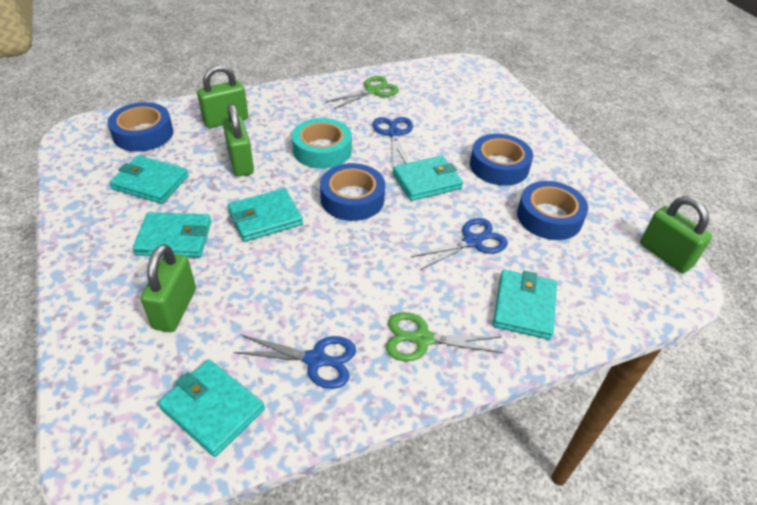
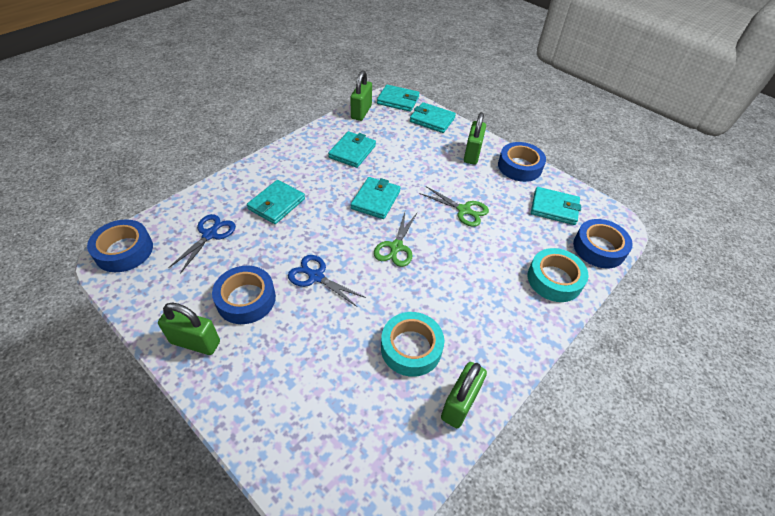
blue scissors: 3 -> 2
turquoise tape: 1 -> 2

